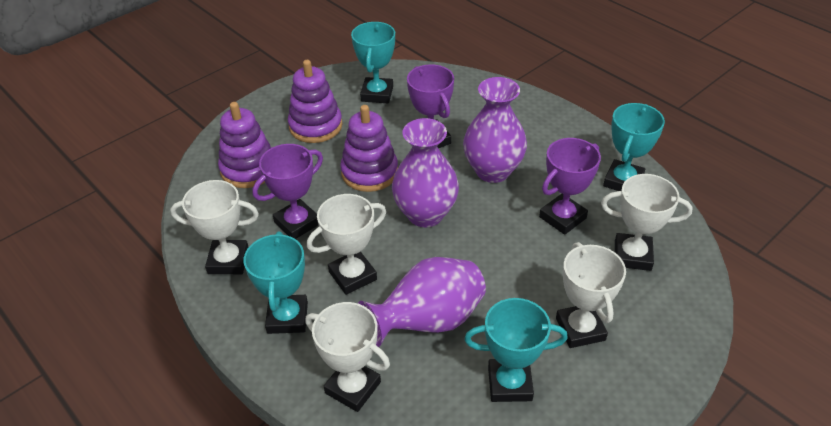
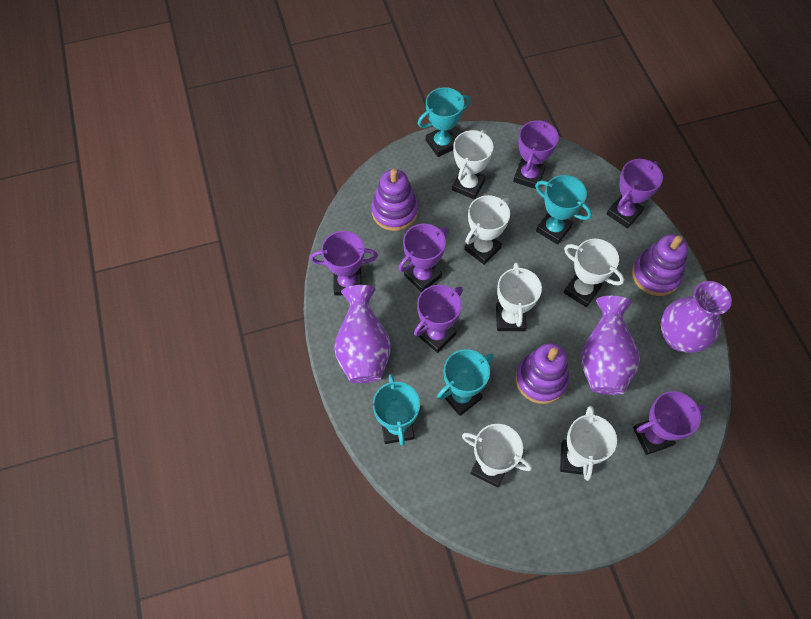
purple trophy: 3 -> 6
white trophy: 5 -> 6

